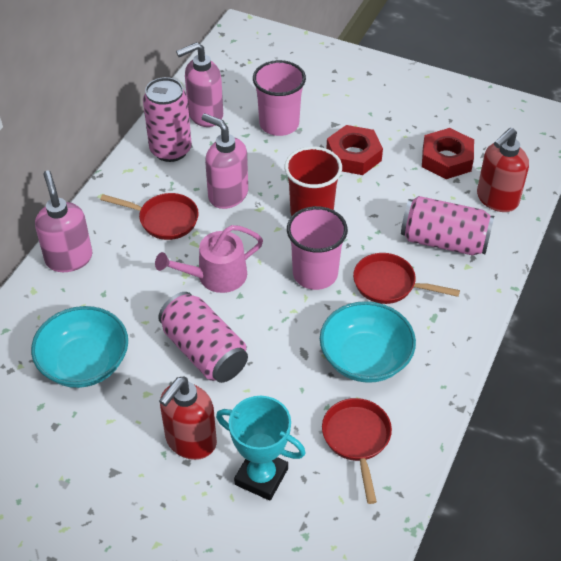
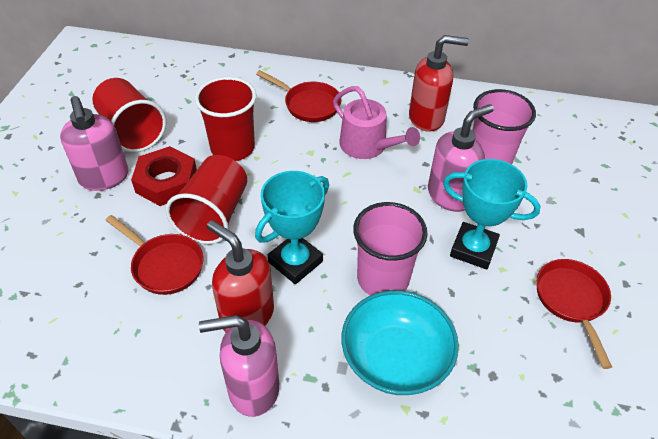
pink can: 3 -> 0
red cup: 1 -> 3
red nut: 2 -> 1
turquoise bowl: 2 -> 1
turquoise trophy: 1 -> 2

